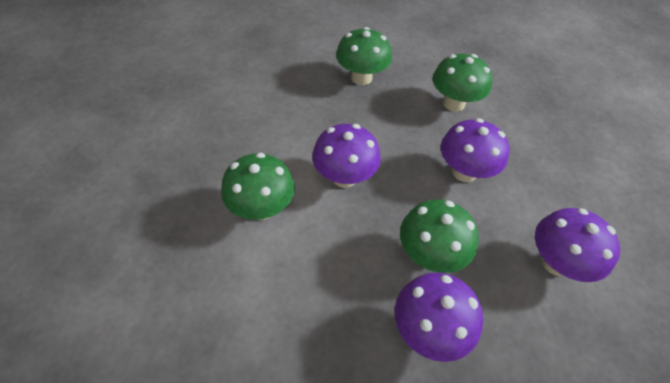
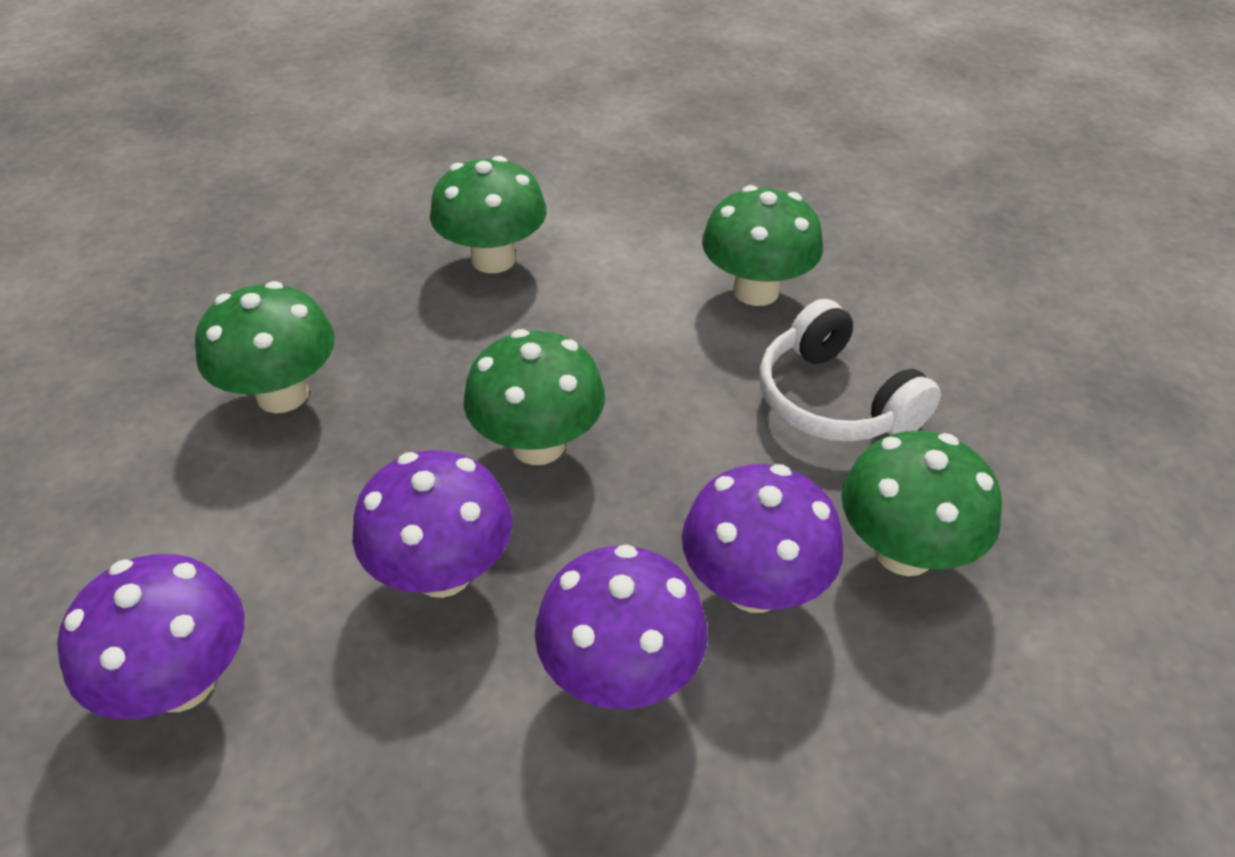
green mushroom: 4 -> 5
white headphones: 0 -> 1

